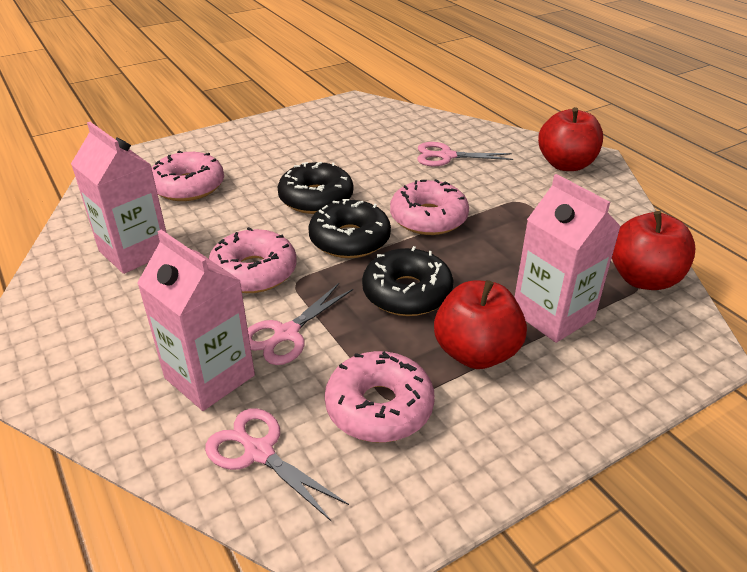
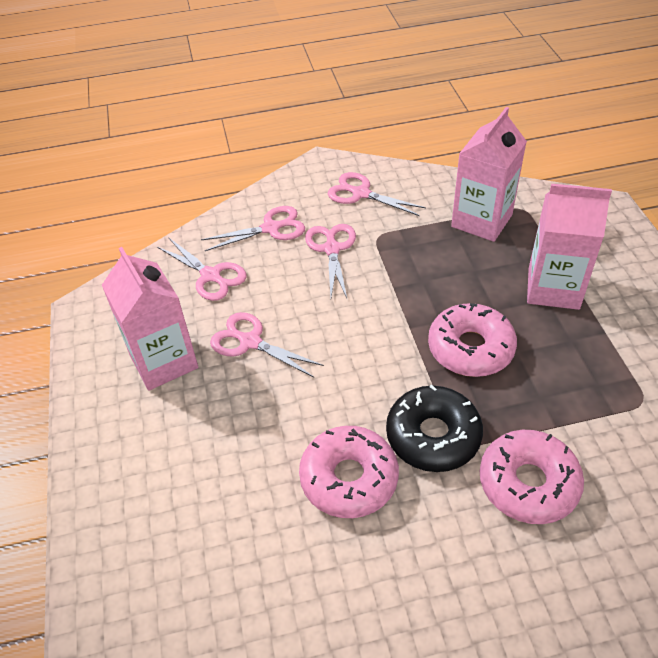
black donut: 3 -> 1
pink donut: 4 -> 3
pink scissors: 3 -> 5
red apple: 3 -> 0

